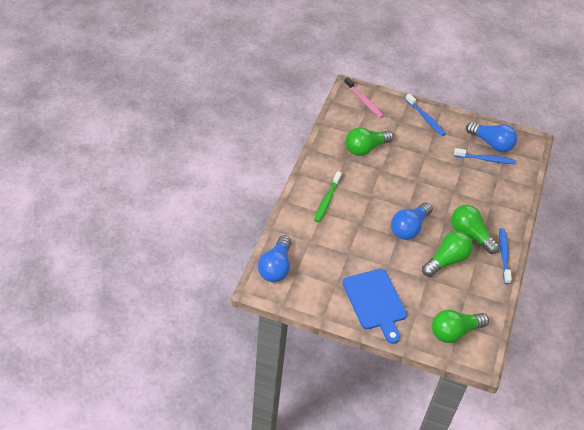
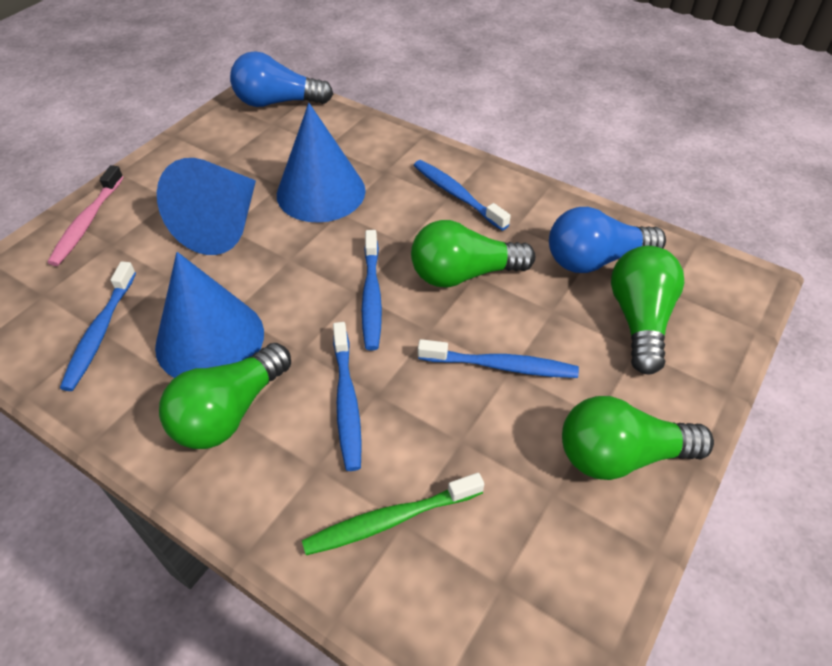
blue cone: 0 -> 3
blue cutting board: 1 -> 0
blue light bulb: 3 -> 2
blue toothbrush: 3 -> 5

